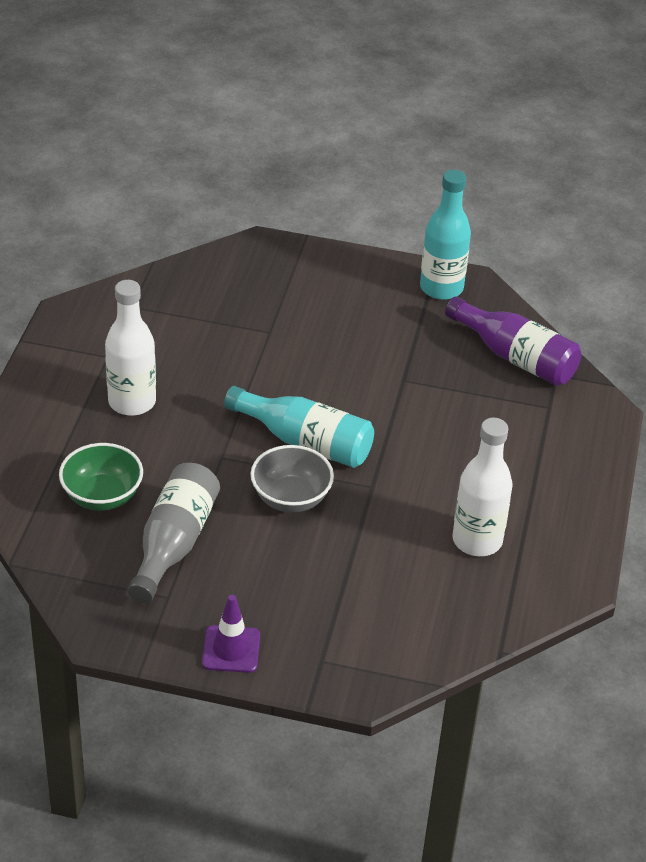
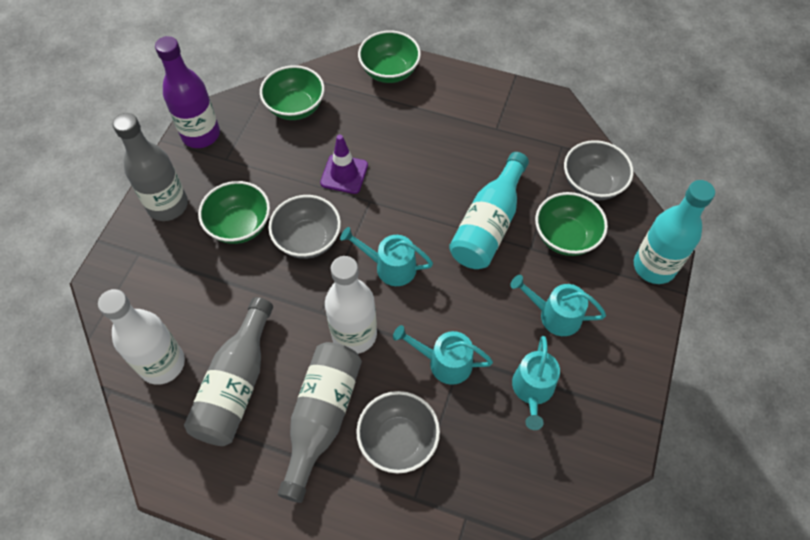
green bowl: 1 -> 4
grey bottle: 1 -> 3
grey bowl: 1 -> 3
turquoise watering can: 0 -> 4

